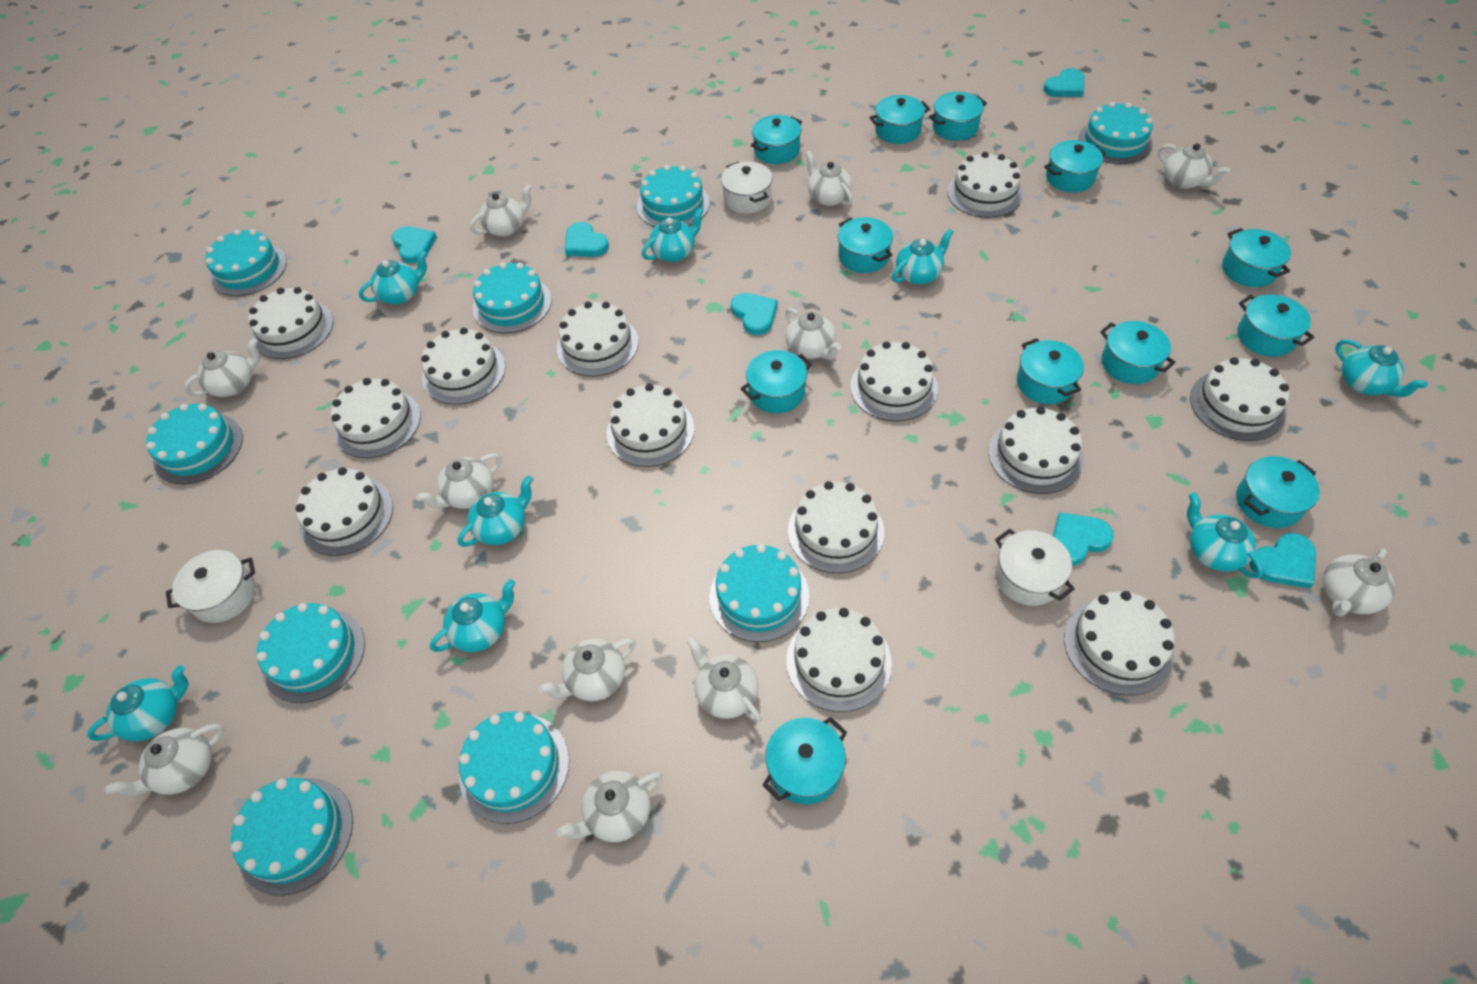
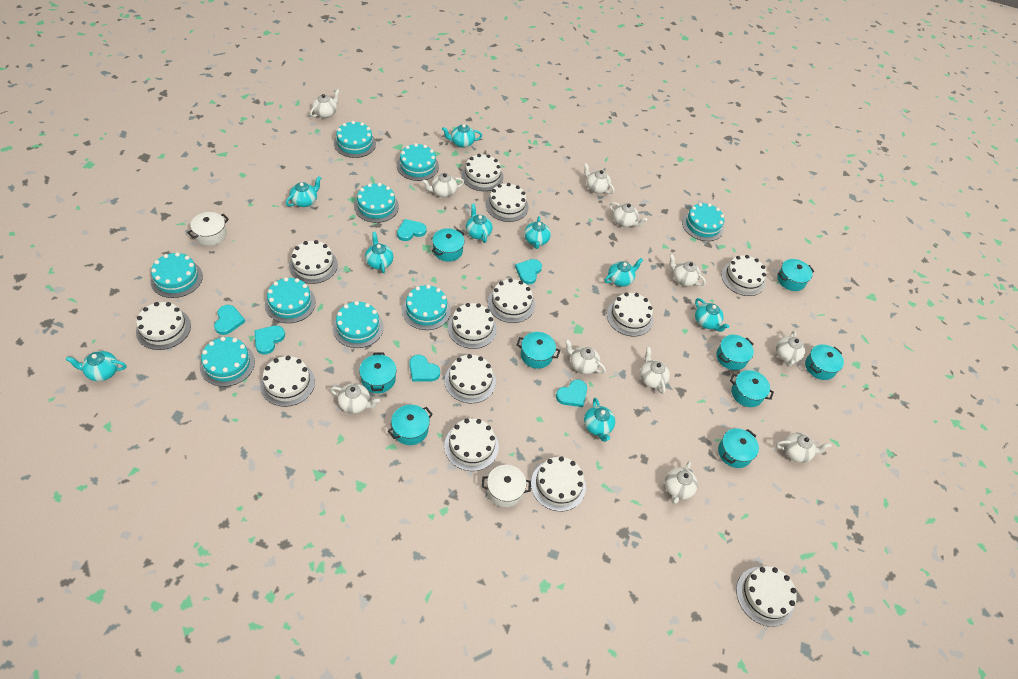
turquoise pot: 12 -> 9
turquoise teapot: 8 -> 9
white pot: 3 -> 2

